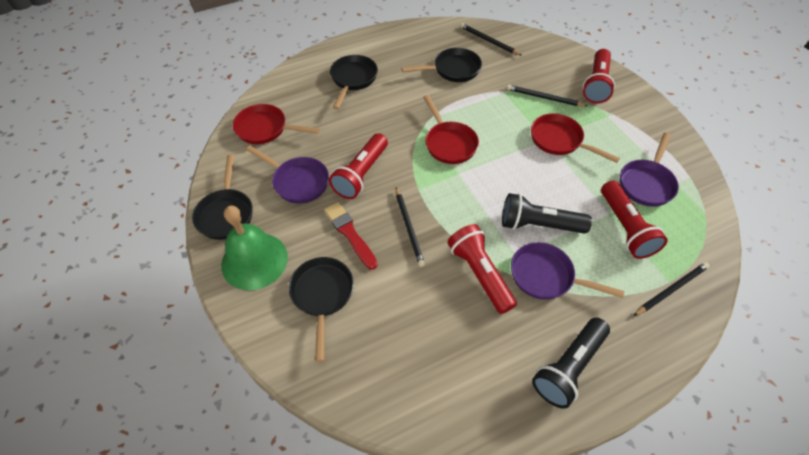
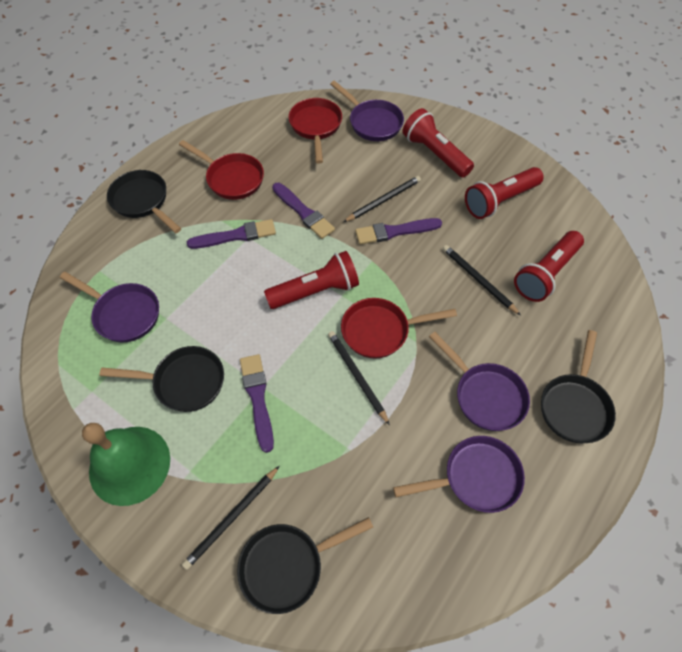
black flashlight: 2 -> 0
purple brush: 0 -> 4
purple pan: 3 -> 4
red brush: 1 -> 0

